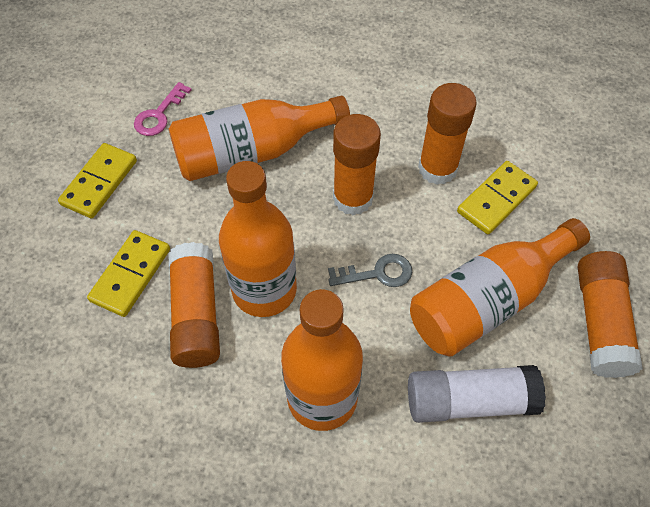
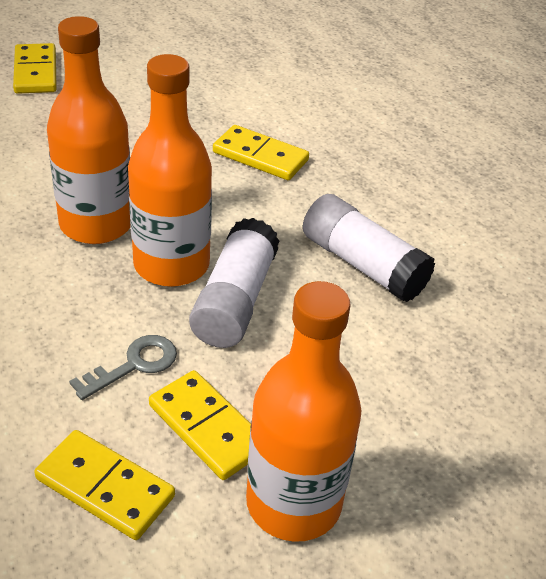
orange bottle: 4 -> 3
orange glue stick: 4 -> 0
pink key: 1 -> 0
white glue stick: 1 -> 2
yellow domino: 3 -> 4

